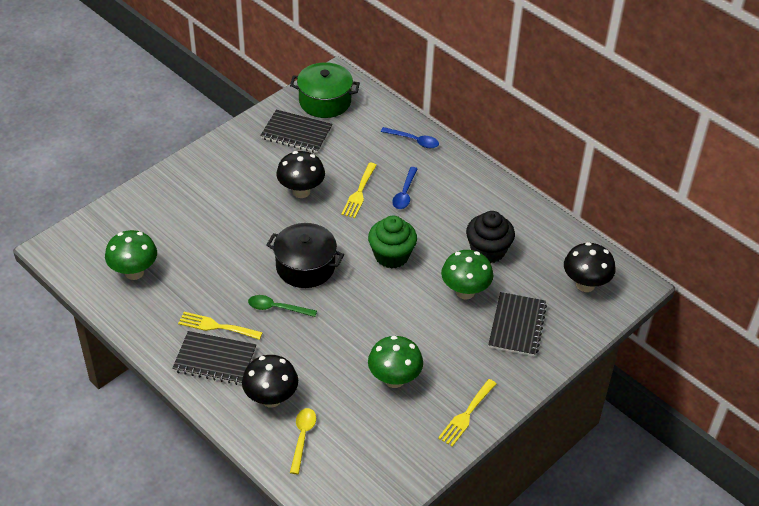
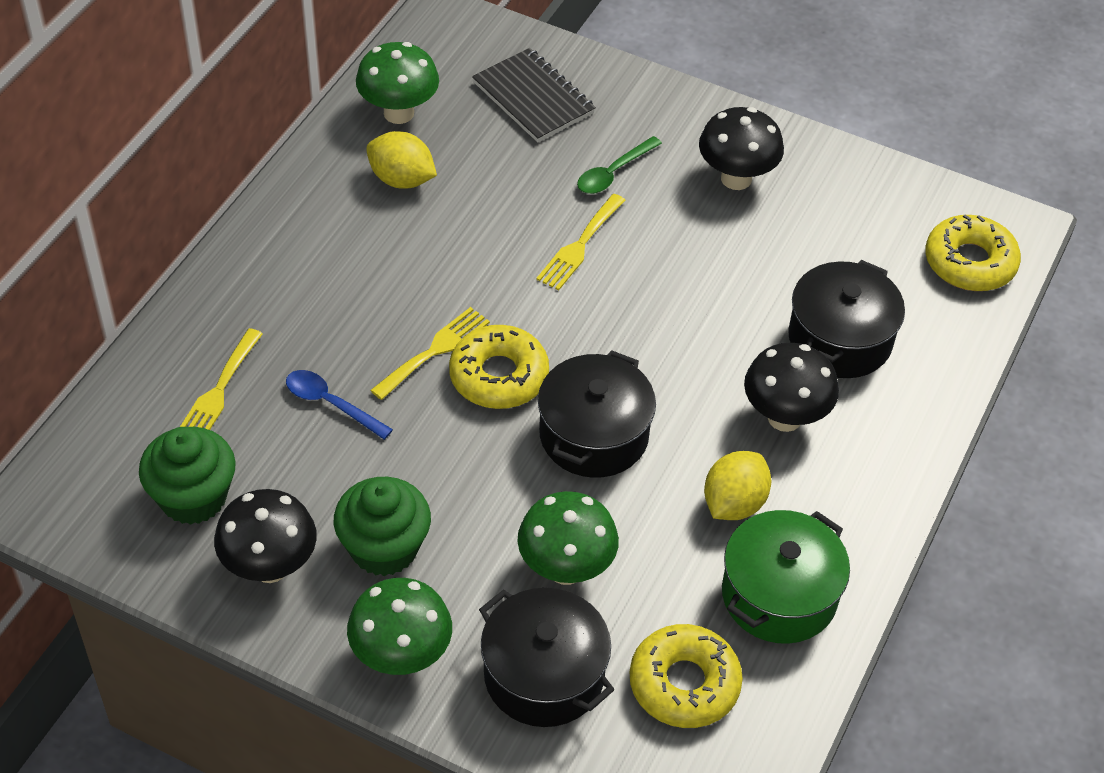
black cupcake: 1 -> 0
black notebook: 3 -> 1
black pot: 1 -> 3
blue spoon: 2 -> 1
green cupcake: 1 -> 2
yellow donut: 0 -> 3
yellow lemon: 0 -> 2
yellow spoon: 1 -> 0

